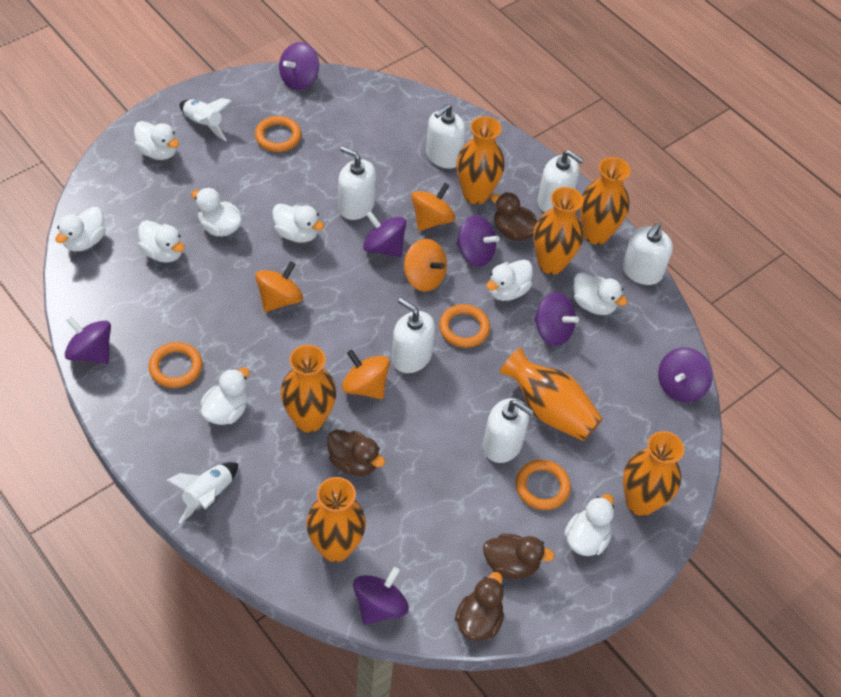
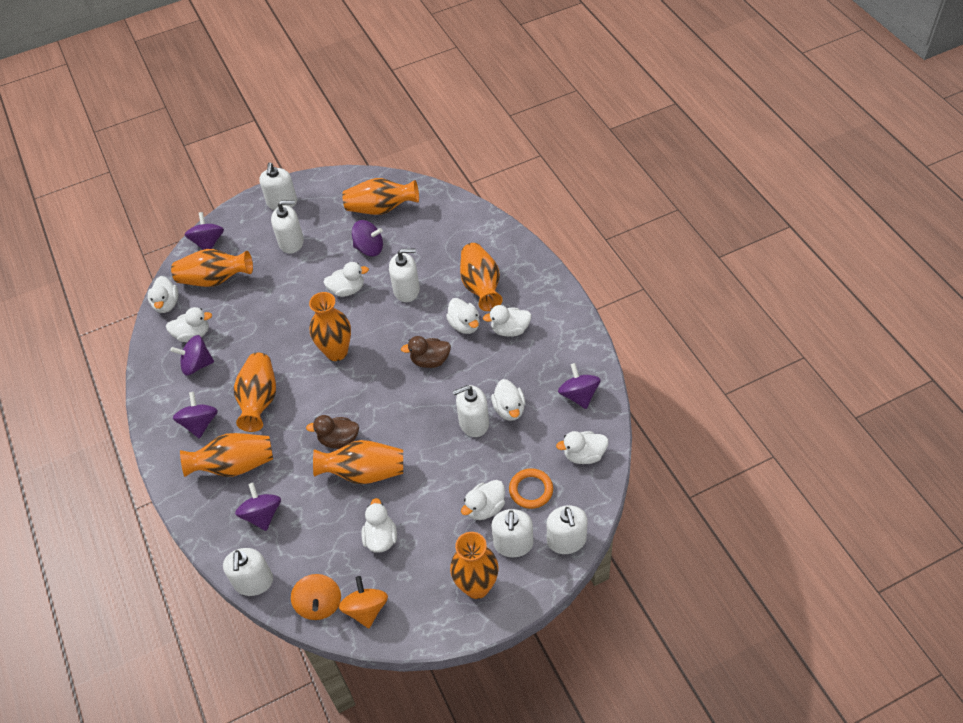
brown duck: 4 -> 2
orange ring: 4 -> 1
orange spinning top: 4 -> 2
orange vase: 7 -> 8
purple spinning top: 7 -> 6
white rocket: 2 -> 0
white soap dispenser: 6 -> 7

